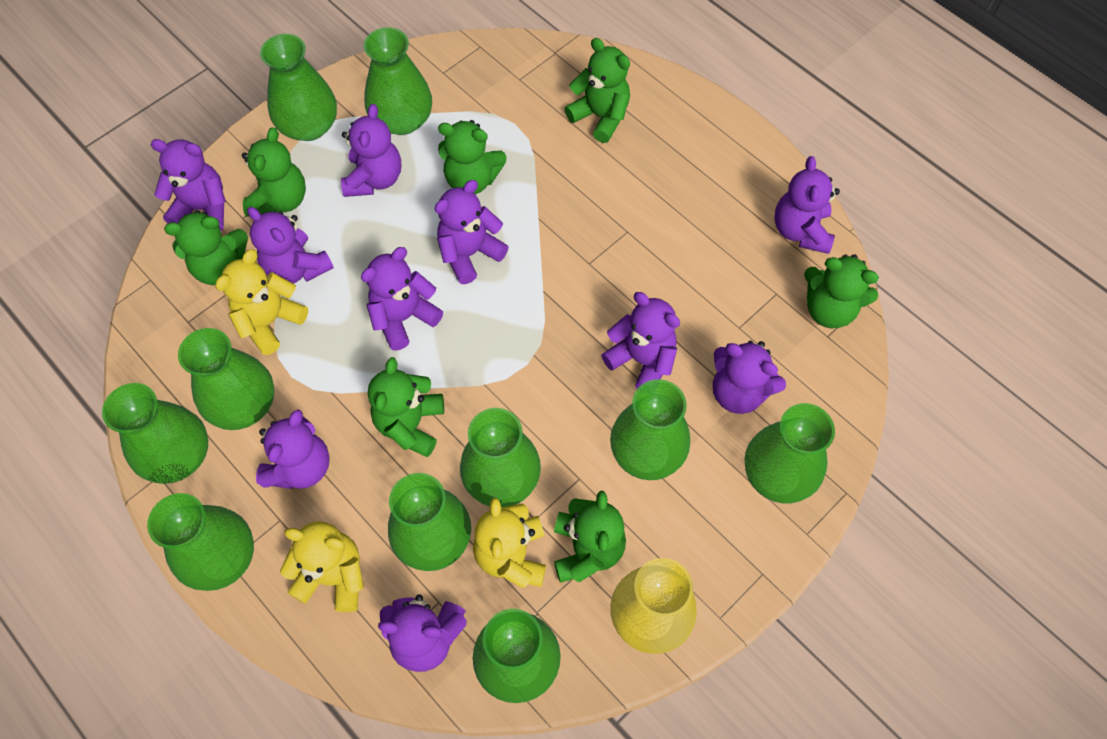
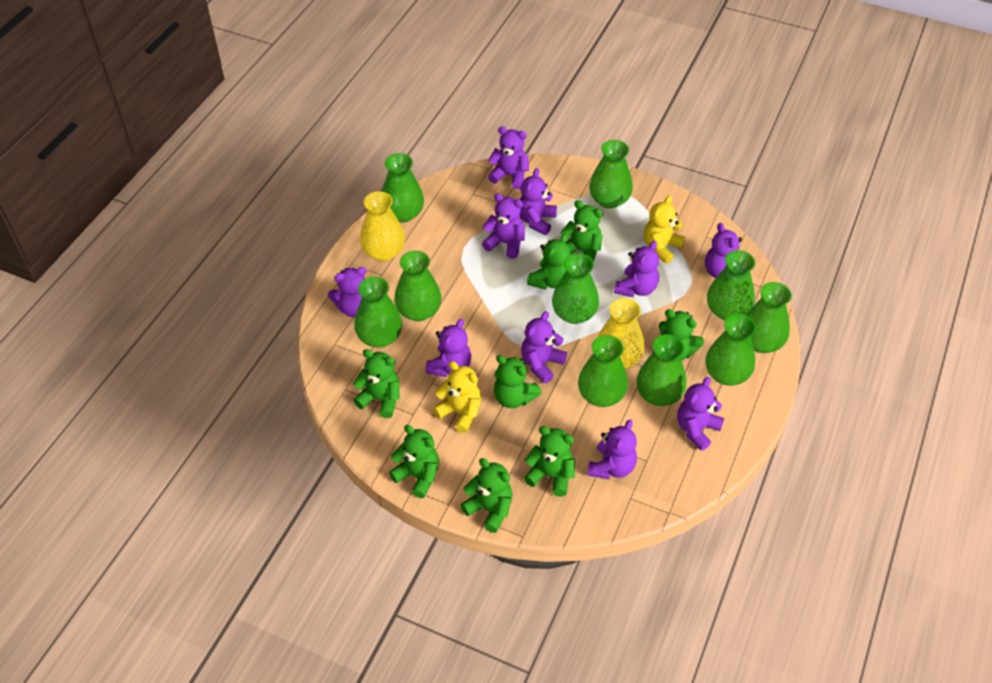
green teddy bear: 7 -> 8
yellow teddy bear: 3 -> 2
yellow vase: 1 -> 2

